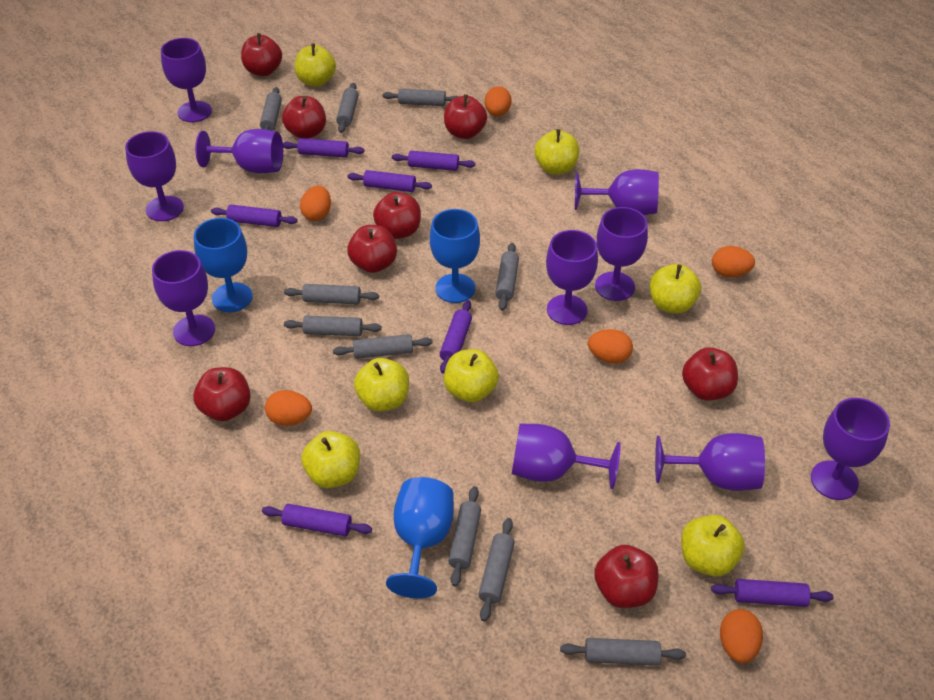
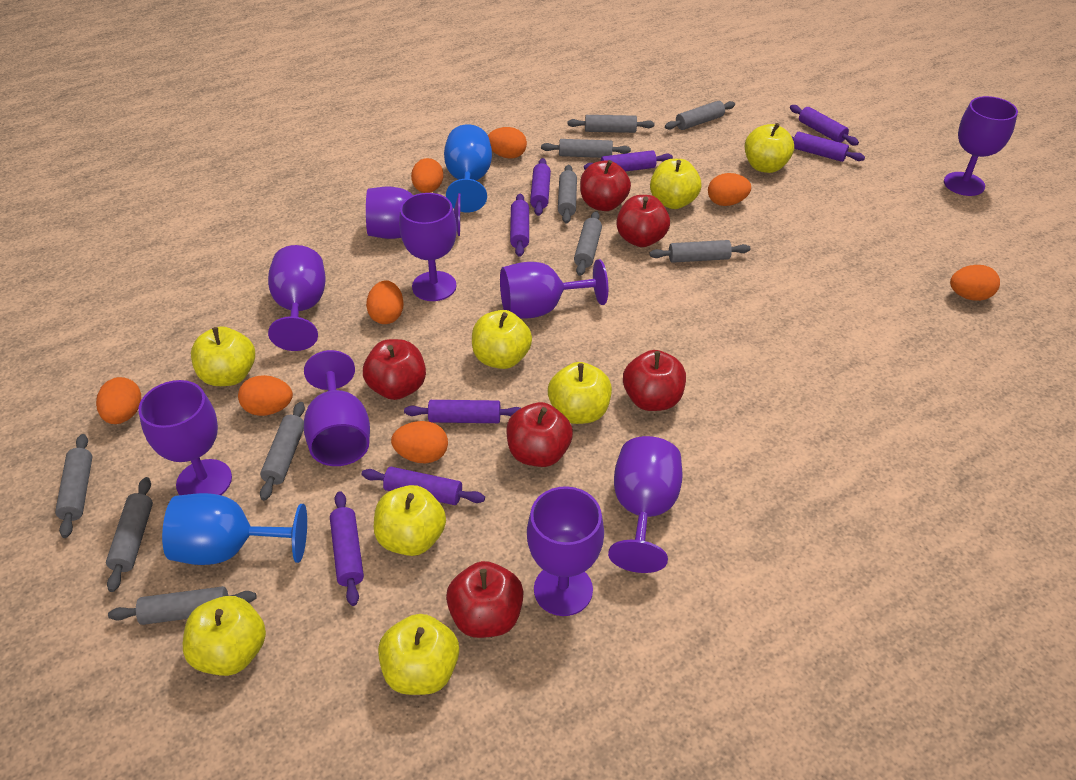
blue goblet: 3 -> 2
orange egg: 6 -> 8
purple goblet: 10 -> 9
purple rolling pin: 7 -> 8
red apple: 8 -> 6
yellow apple: 7 -> 8

